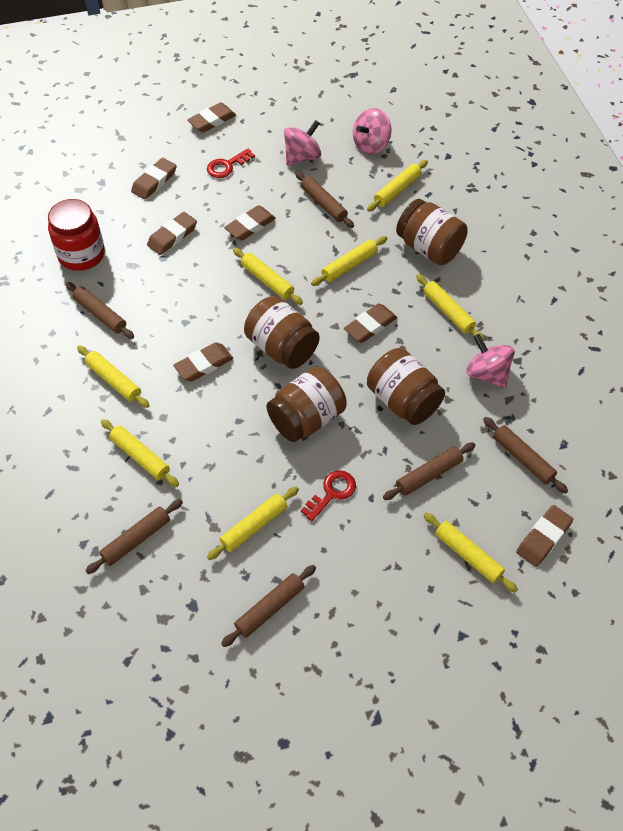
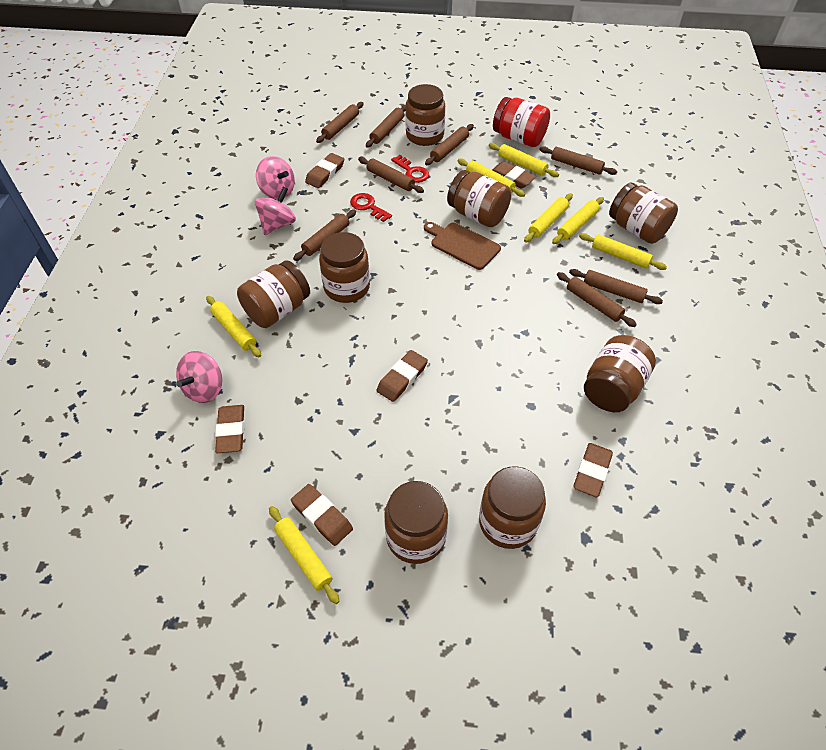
brown cutting board: 0 -> 1
brown eraser: 7 -> 6
brown jar: 4 -> 8
brown rolling pin: 6 -> 8
yellow rolling pin: 8 -> 7

